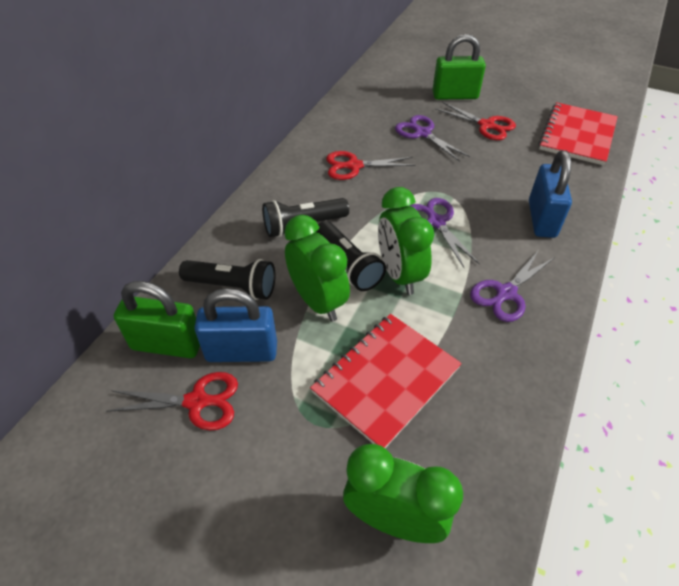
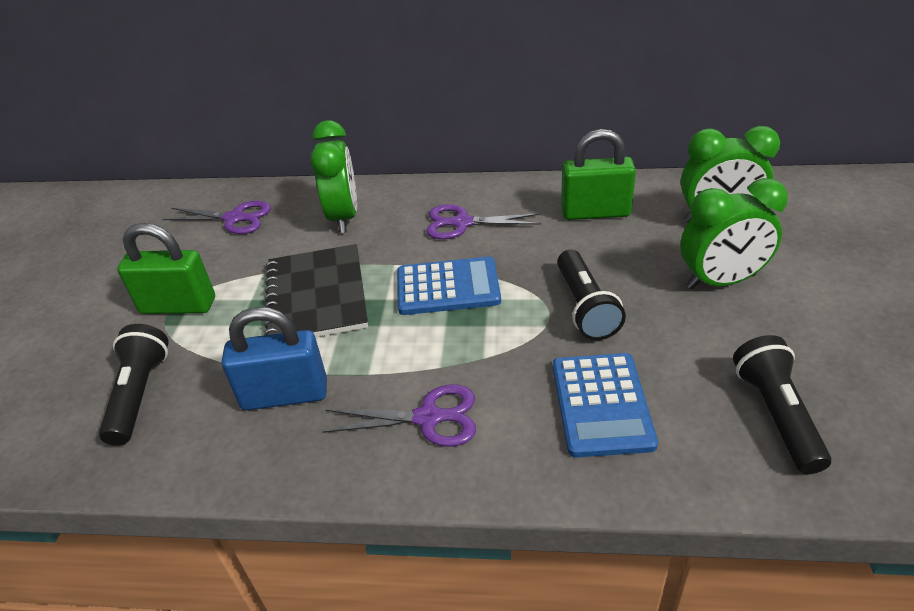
black notebook: 0 -> 1
blue calculator: 0 -> 2
blue padlock: 2 -> 1
red notebook: 2 -> 0
red scissors: 3 -> 0

